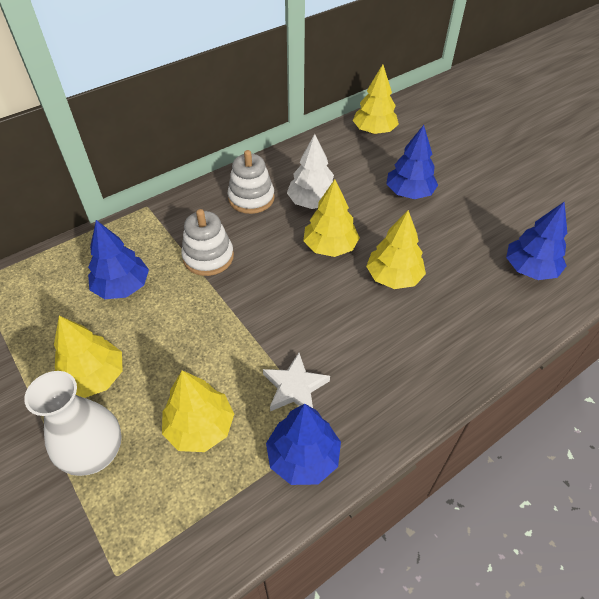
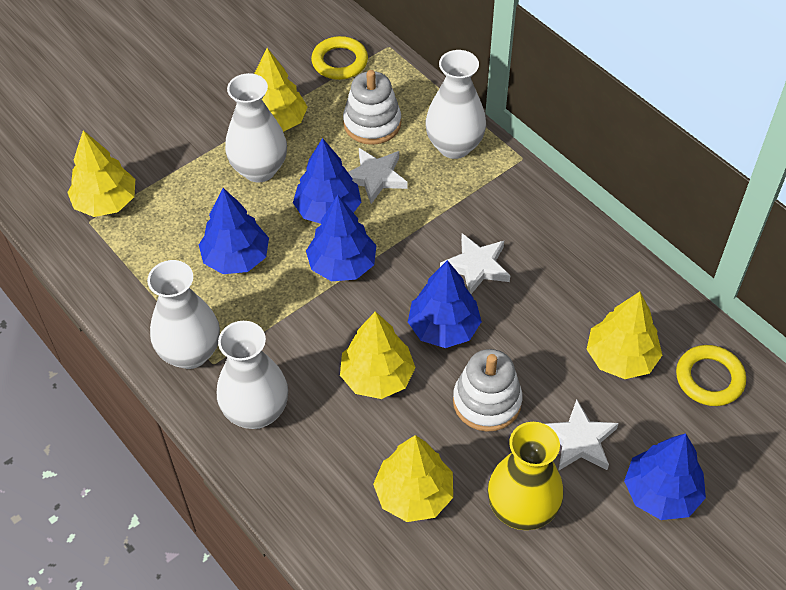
blue tree: 4 -> 5
white star: 1 -> 3
white tree: 1 -> 0
white vase: 1 -> 4
yellow ring: 0 -> 2
yellow vase: 0 -> 1

